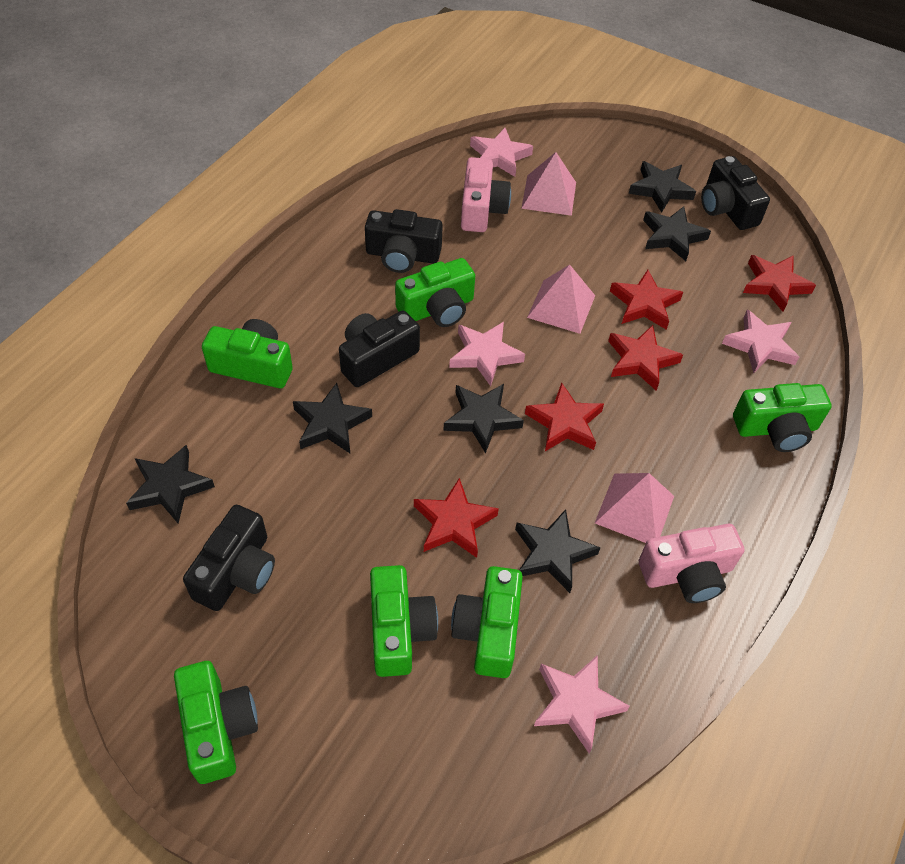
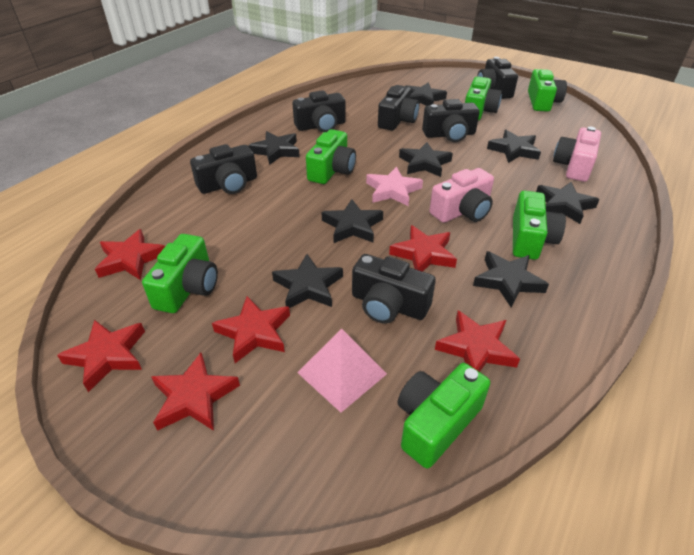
black camera: 4 -> 6
black star: 6 -> 8
pink pyramid: 3 -> 1
pink star: 4 -> 1
red star: 5 -> 6

